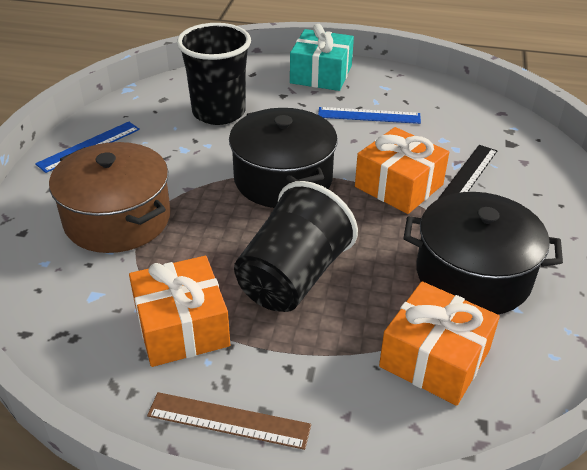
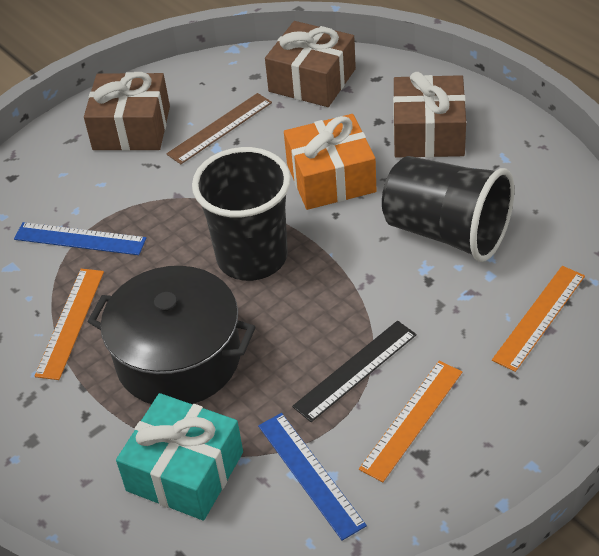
black pot: 2 -> 1
brown gift: 0 -> 3
brown pot: 1 -> 0
orange gift: 3 -> 1
orange ruler: 0 -> 3

